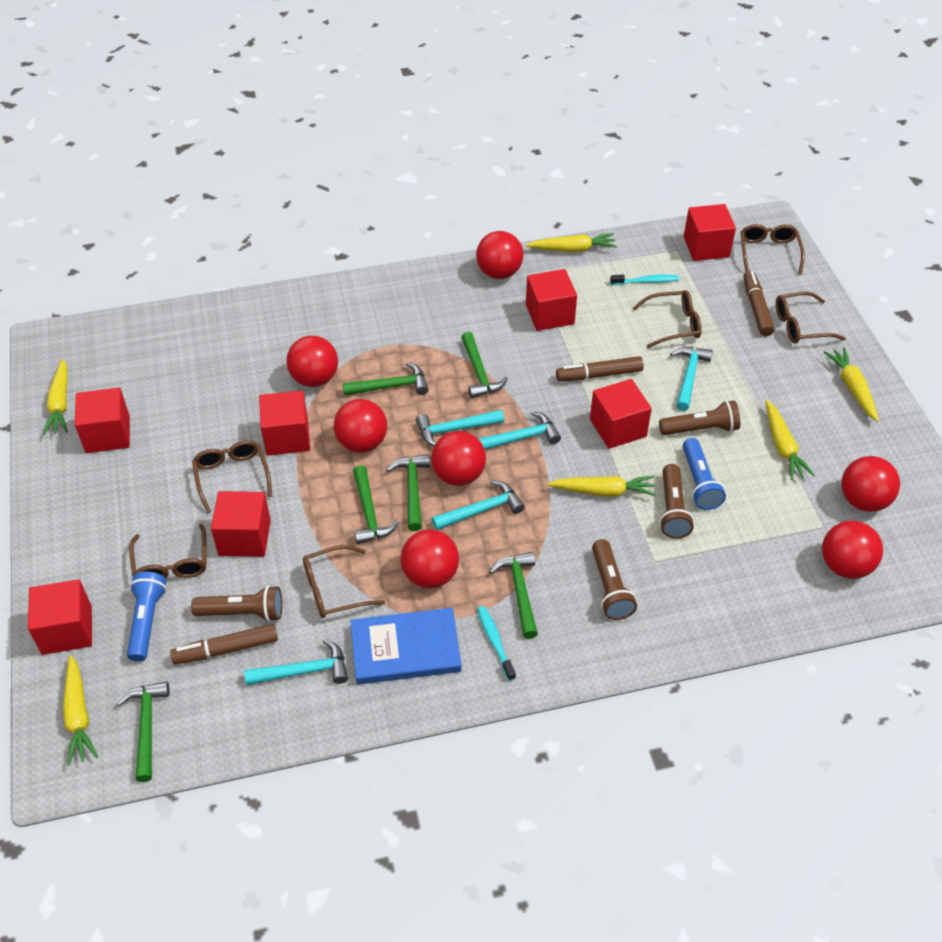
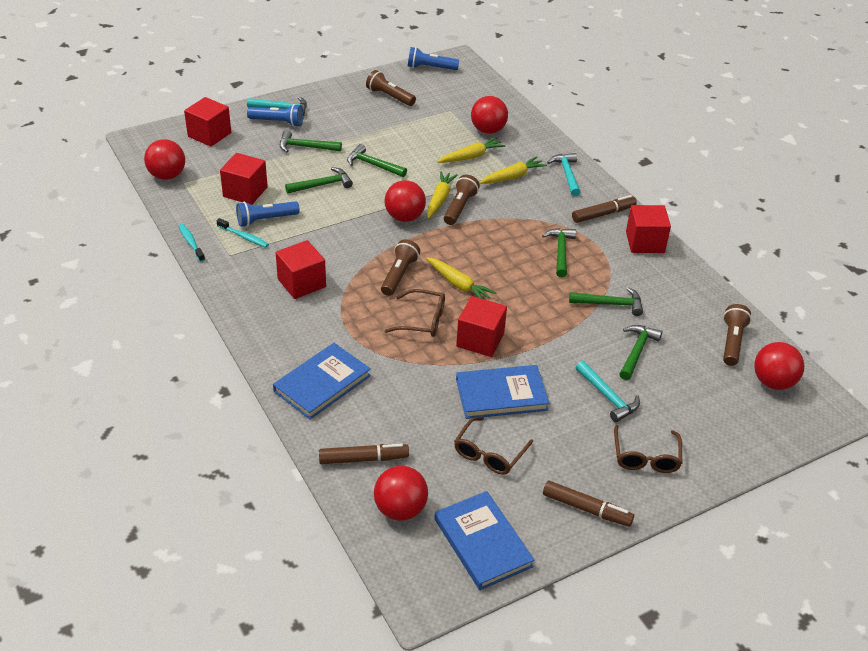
blue book: 1 -> 3
blue flashlight: 2 -> 3
brown glasses: 6 -> 3
red ball: 7 -> 5
red cube: 7 -> 5
turquoise hammer: 5 -> 3
yellow carrot: 6 -> 4

